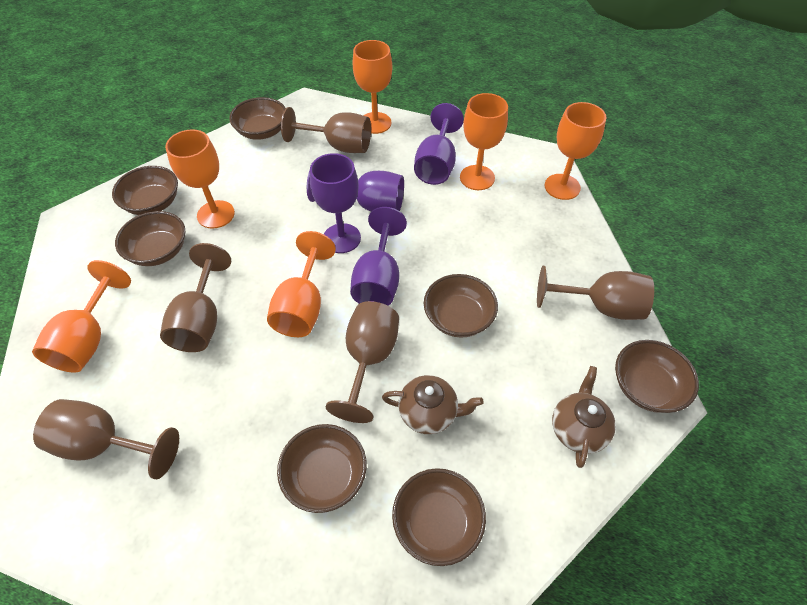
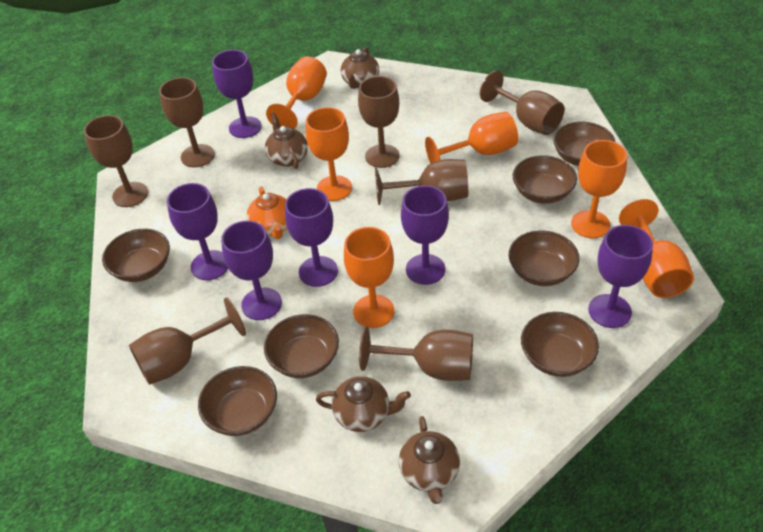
brown goblet: 5 -> 7
brown teapot: 2 -> 4
orange teapot: 0 -> 1
purple goblet: 4 -> 6

